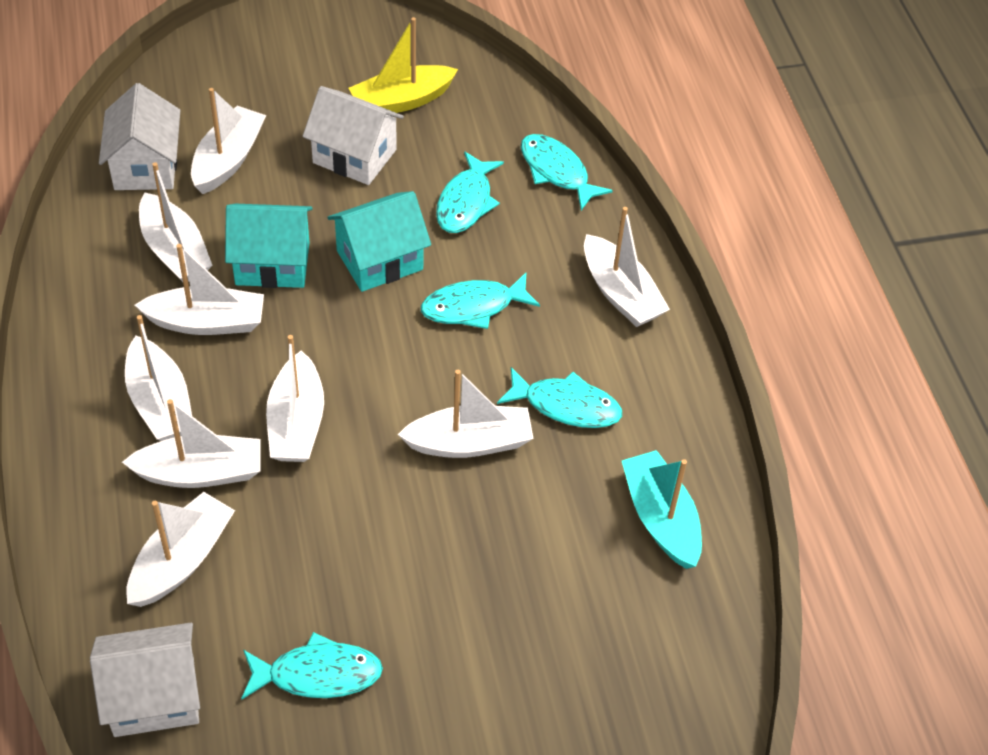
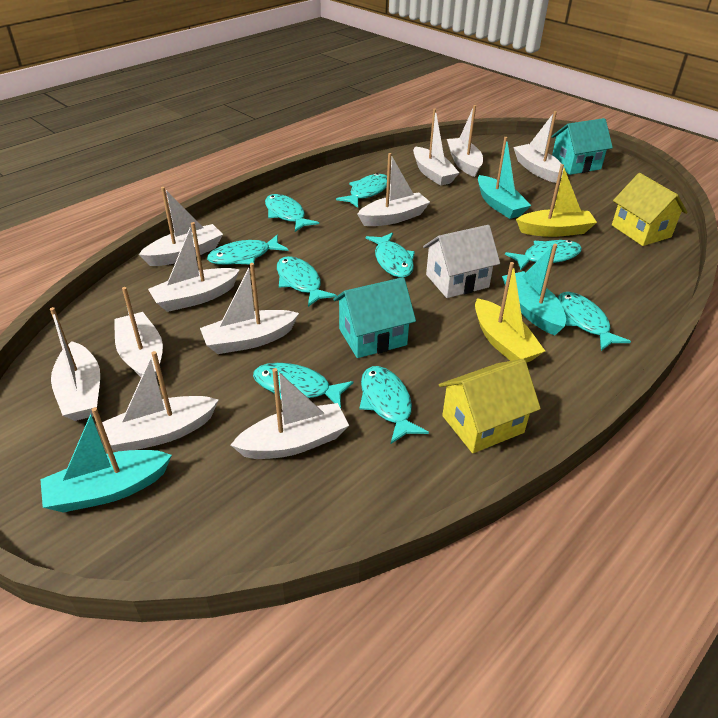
turquoise boat: 1 -> 3
turquoise fish: 5 -> 9
white boat: 9 -> 11
white house: 3 -> 1
yellow boat: 1 -> 2
yellow house: 0 -> 2

